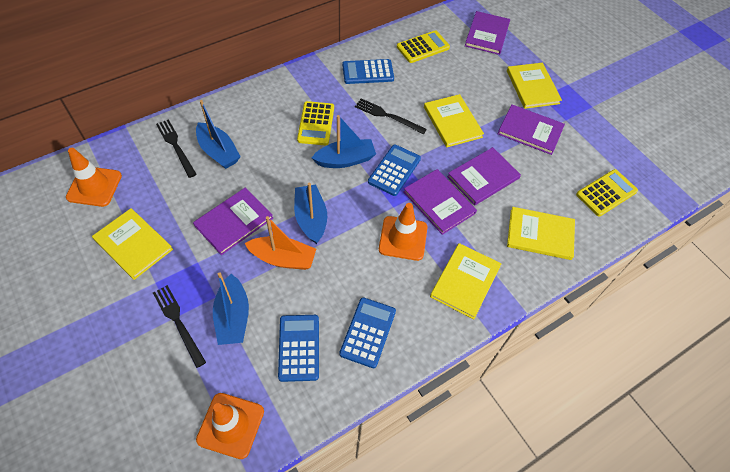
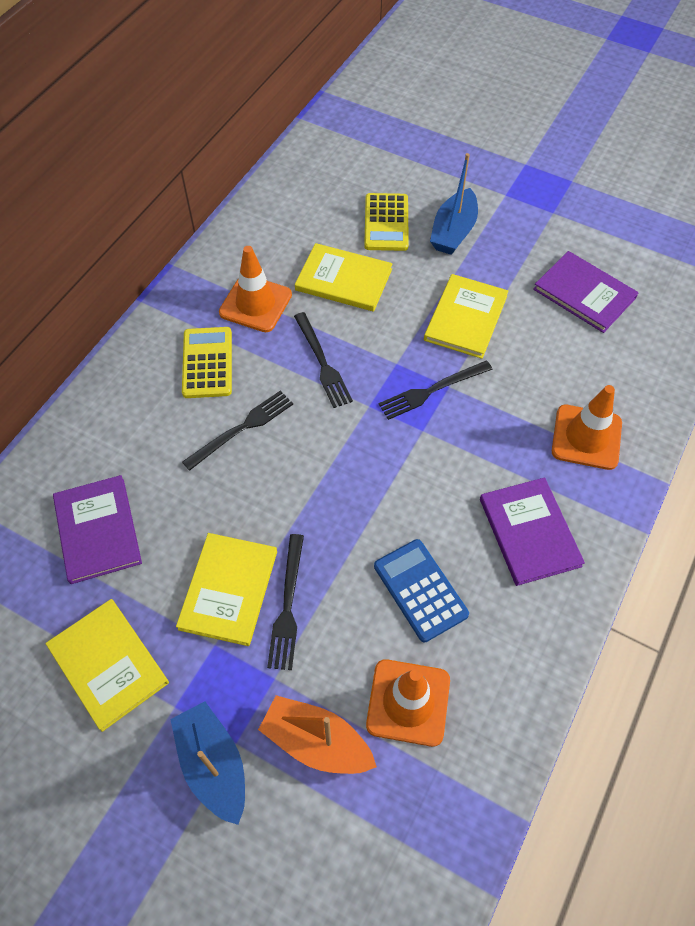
black fork: 3 -> 4
blue boat: 4 -> 2
blue calculator: 4 -> 1
purple book: 5 -> 3
yellow book: 5 -> 4
yellow calculator: 3 -> 2

